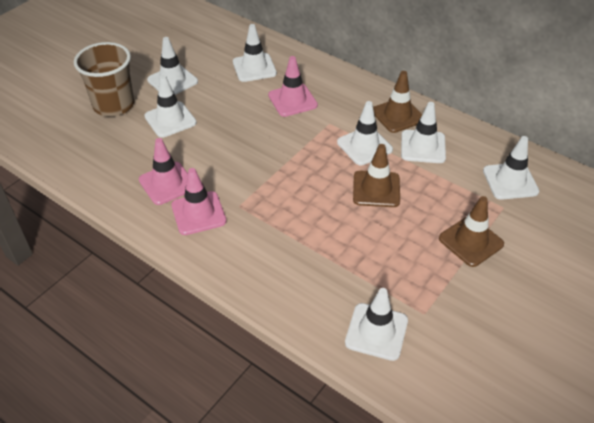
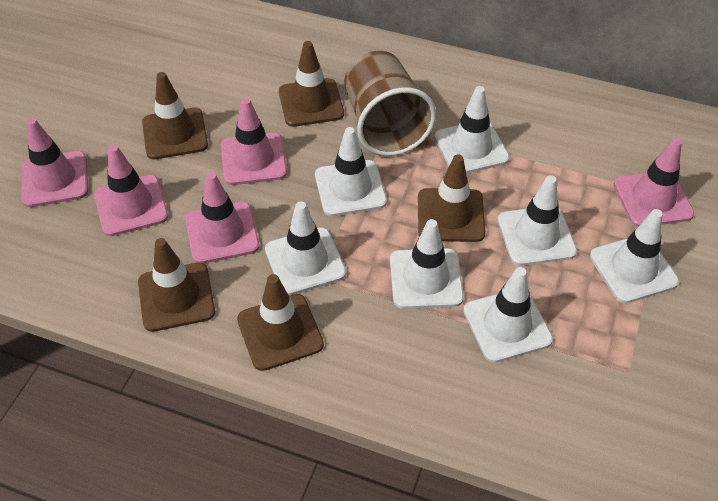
brown traffic cone: 3 -> 5
pink traffic cone: 3 -> 5

